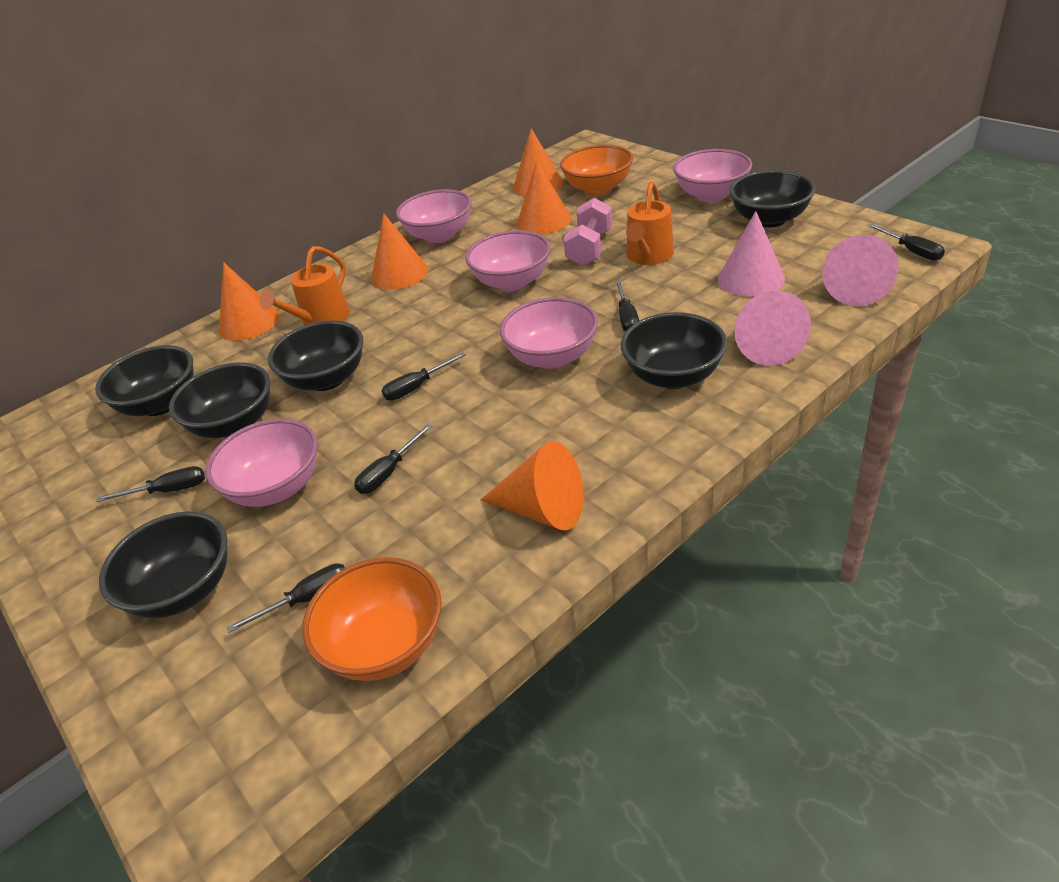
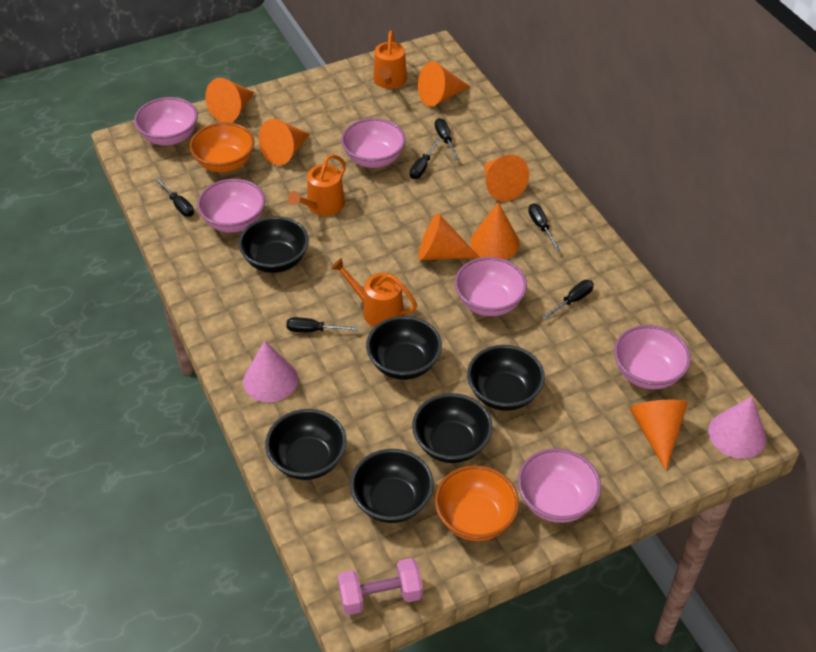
orange cone: 5 -> 7
orange watering can: 2 -> 3
pink bowl: 5 -> 6
pink cone: 3 -> 2

